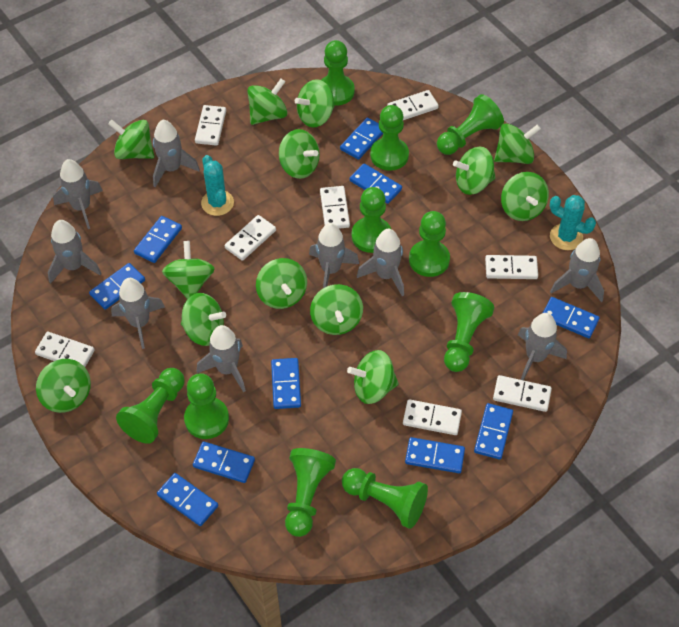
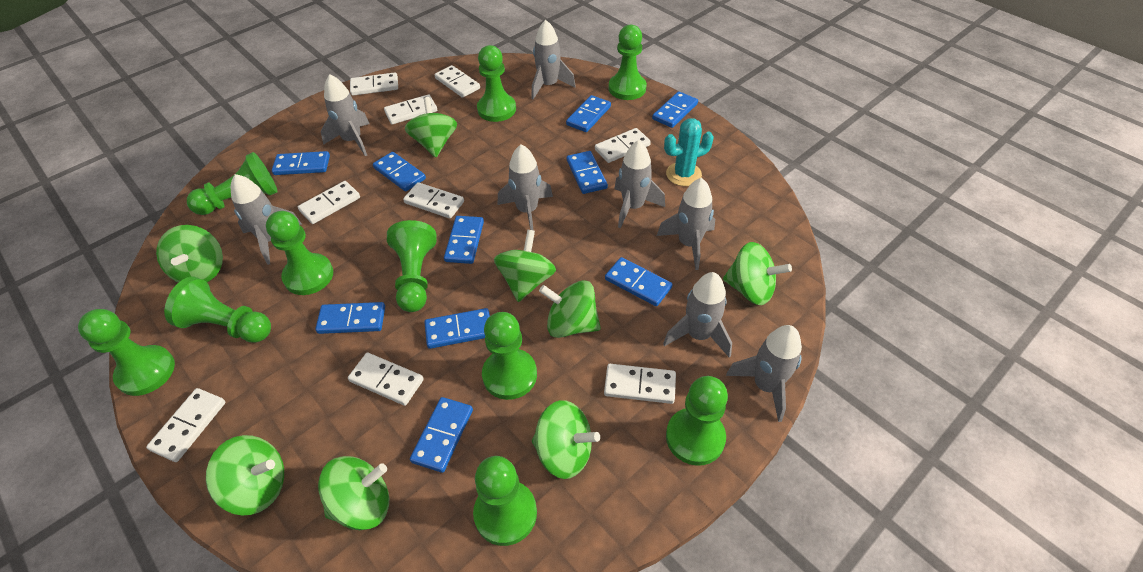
green spinning top: 13 -> 8
grey rocket: 9 -> 8
turquoise cactus: 2 -> 1
white domino: 8 -> 9

